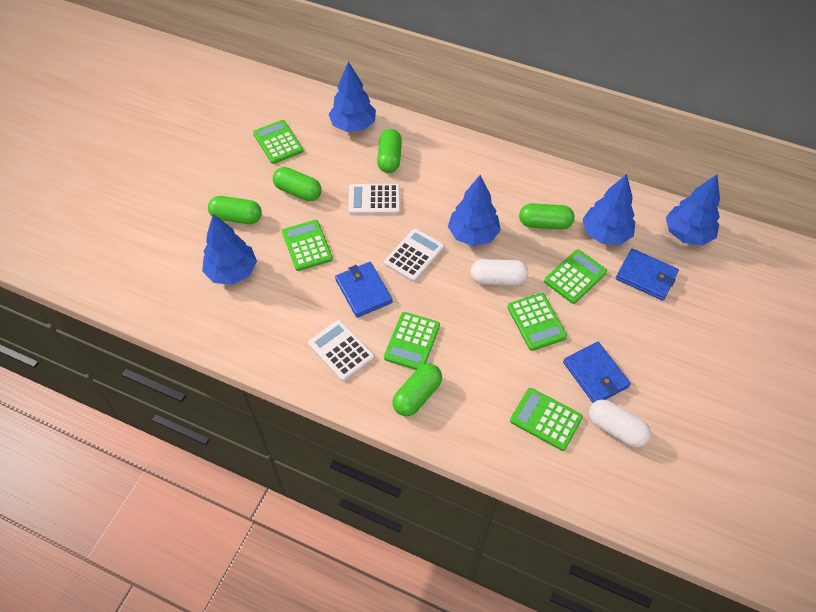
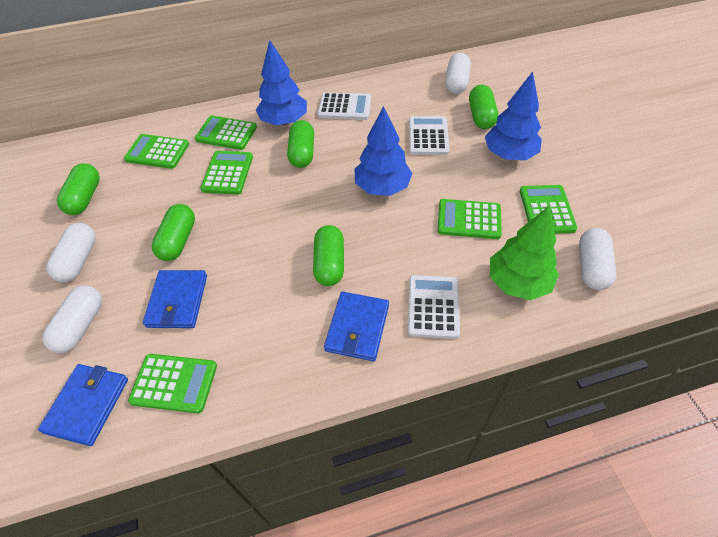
blue tree: 5 -> 3
green tree: 0 -> 1
white capsule: 2 -> 4

